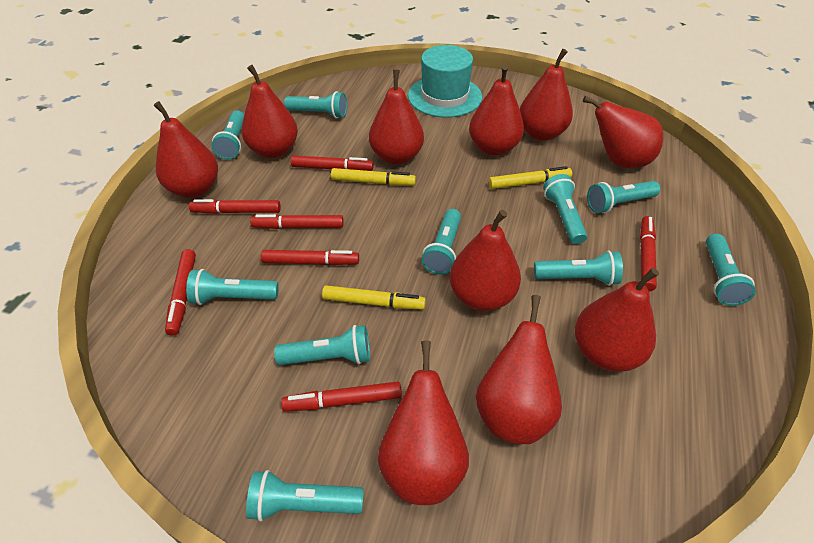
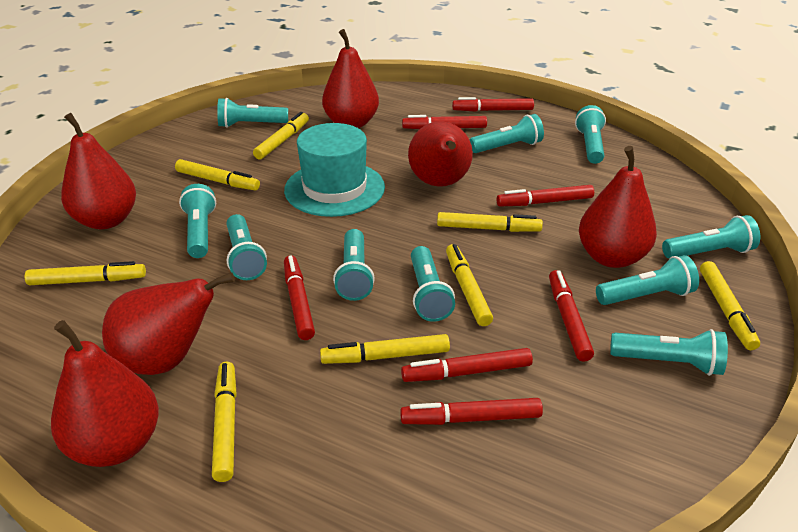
red pear: 10 -> 6
yellow marker: 3 -> 8

